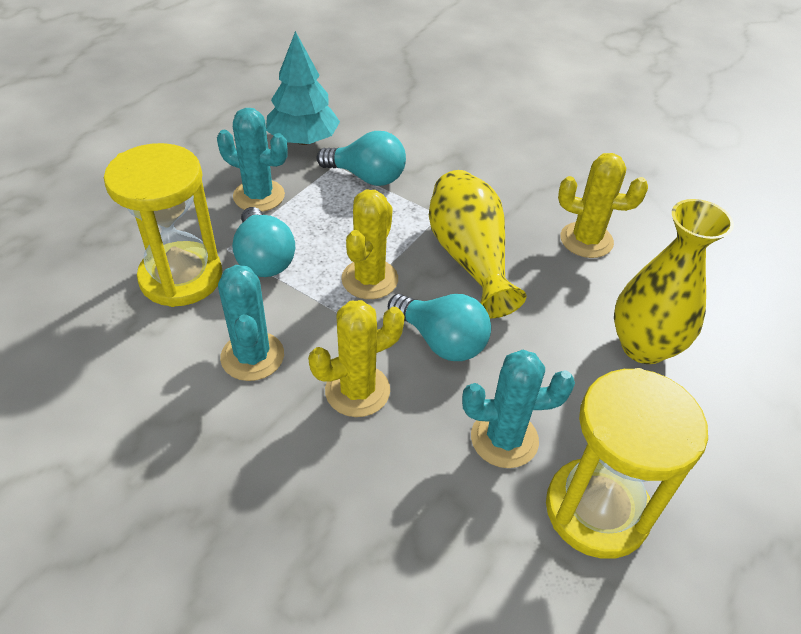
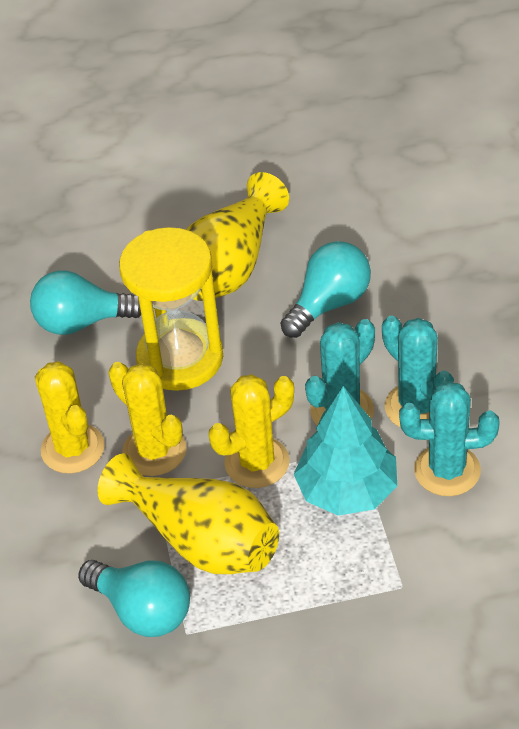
yellow hourglass: 2 -> 1

